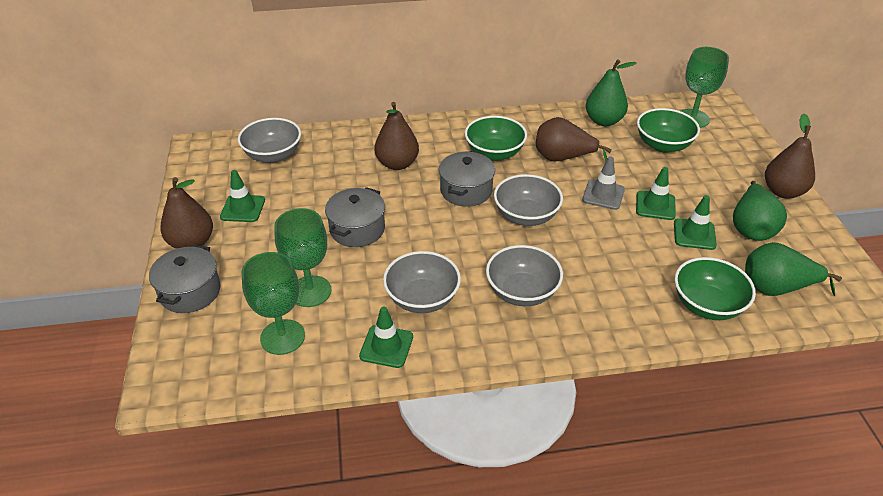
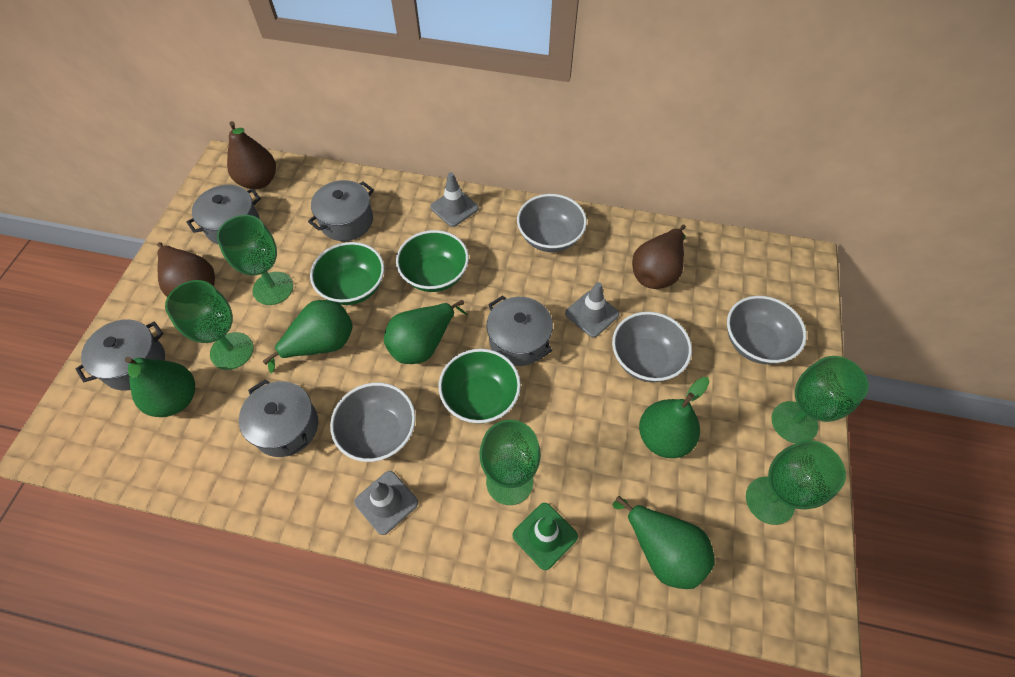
brown pear: 4 -> 3
green goblet: 3 -> 5
green pear: 3 -> 5
green traffic cone: 4 -> 1
grey pot: 3 -> 5
grey traffic cone: 1 -> 3

